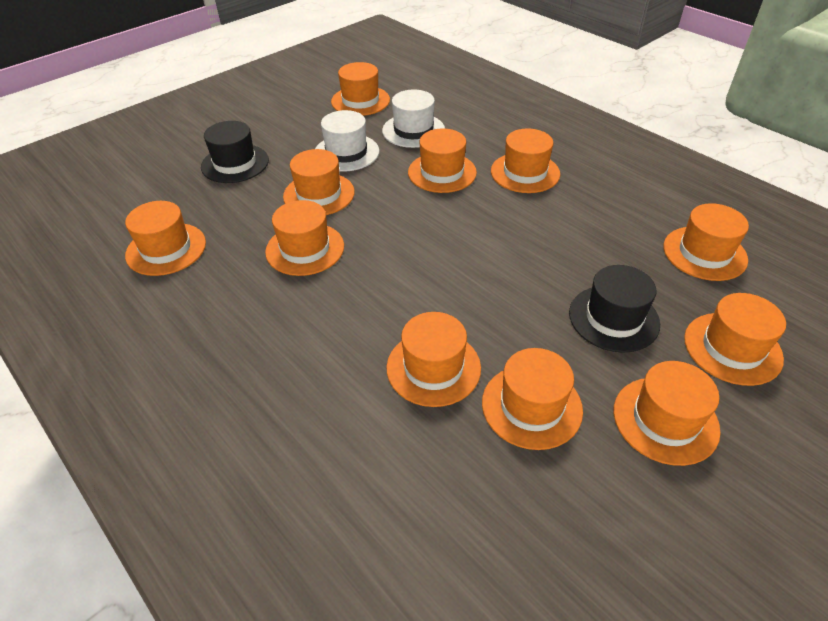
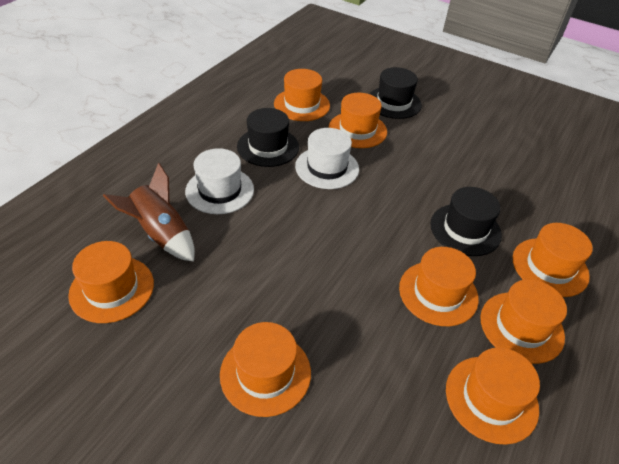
black hat: 2 -> 3
brown rocket: 0 -> 1
orange hat: 11 -> 8

